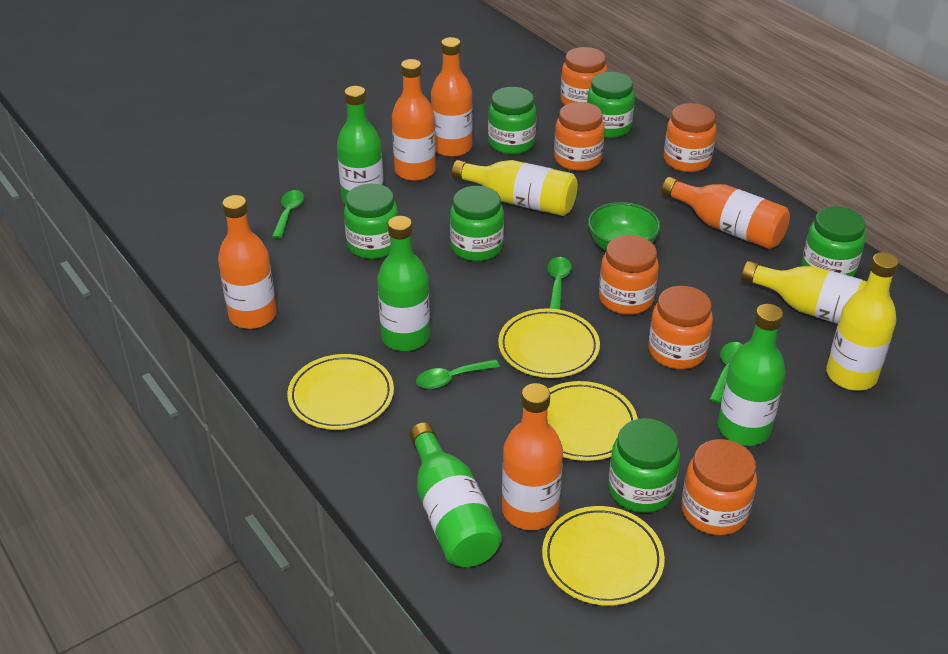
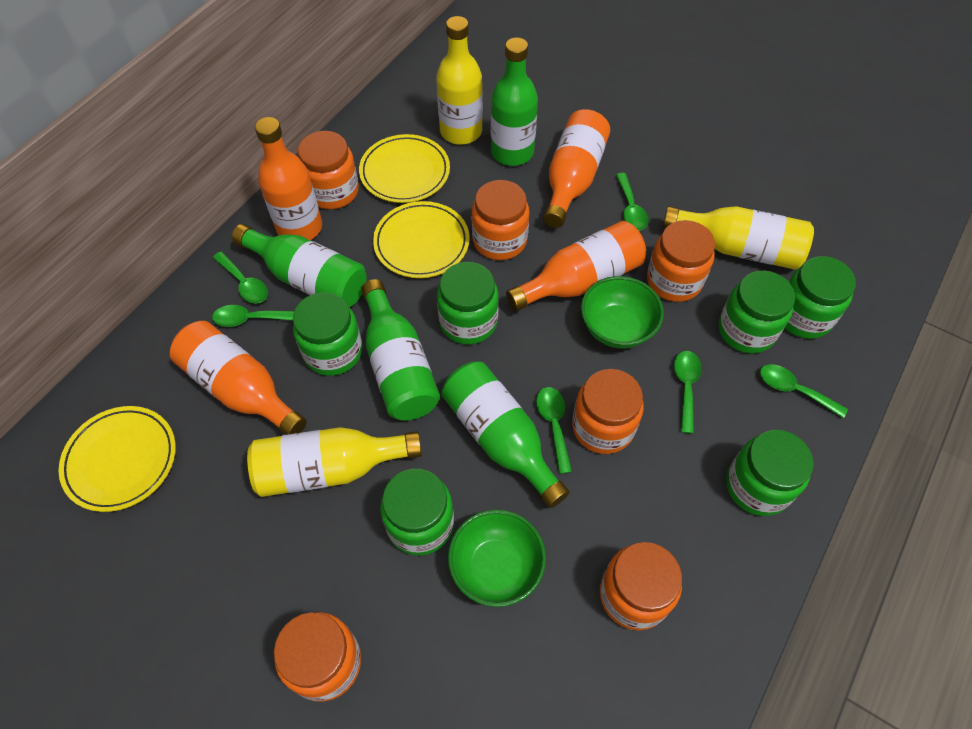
green bowl: 1 -> 2
green spoon: 4 -> 6
orange bottle: 5 -> 4
yellow plate: 4 -> 3

